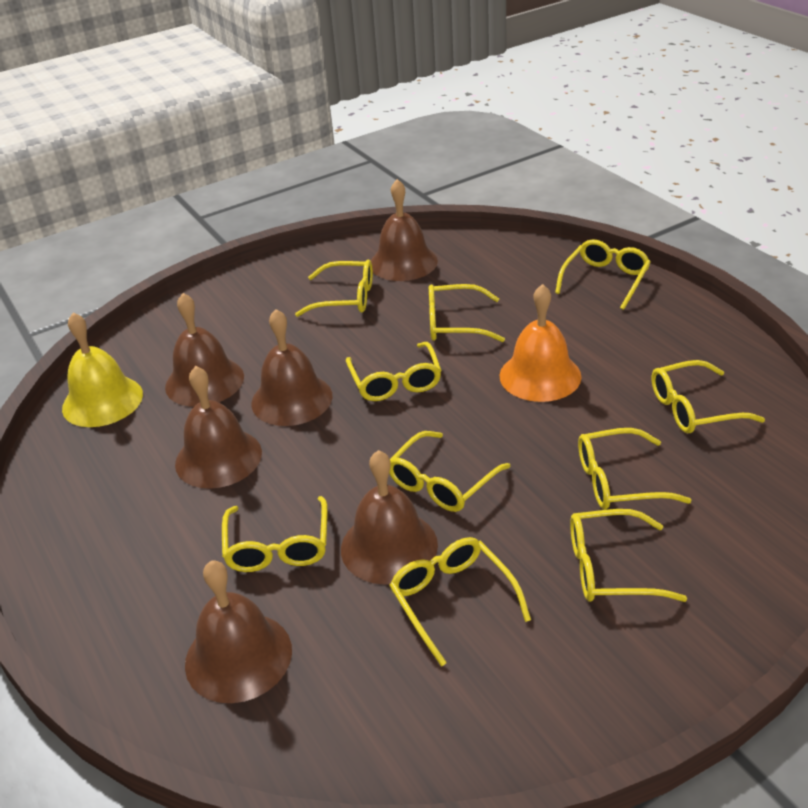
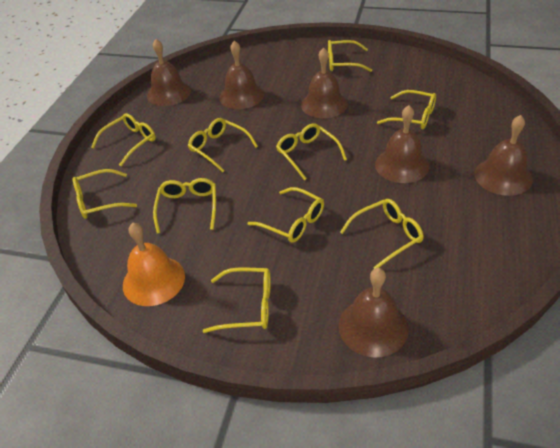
yellow bell: 1 -> 0

